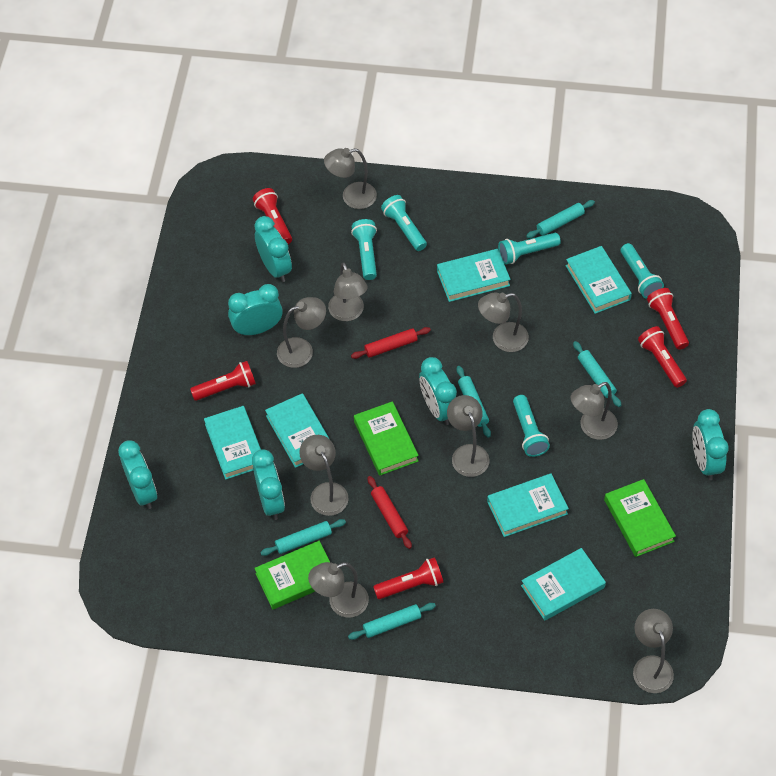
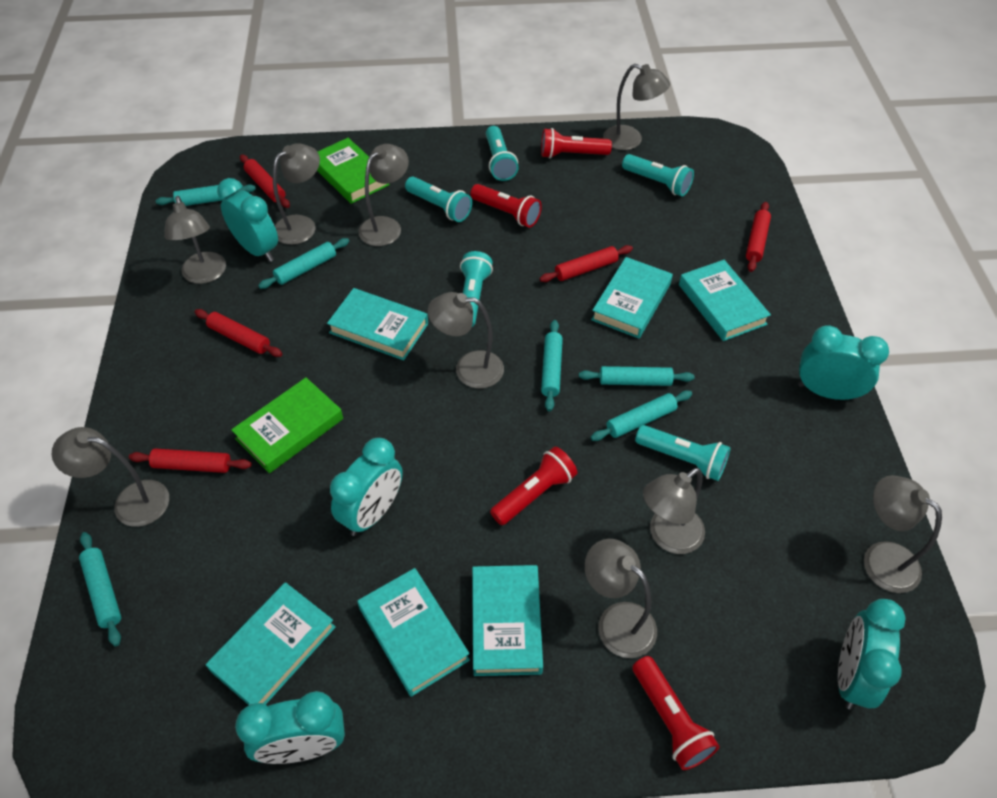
green book: 3 -> 2
red flashlight: 5 -> 4
red rolling pin: 2 -> 5
turquoise clock: 6 -> 5
turquoise rolling pin: 5 -> 6

